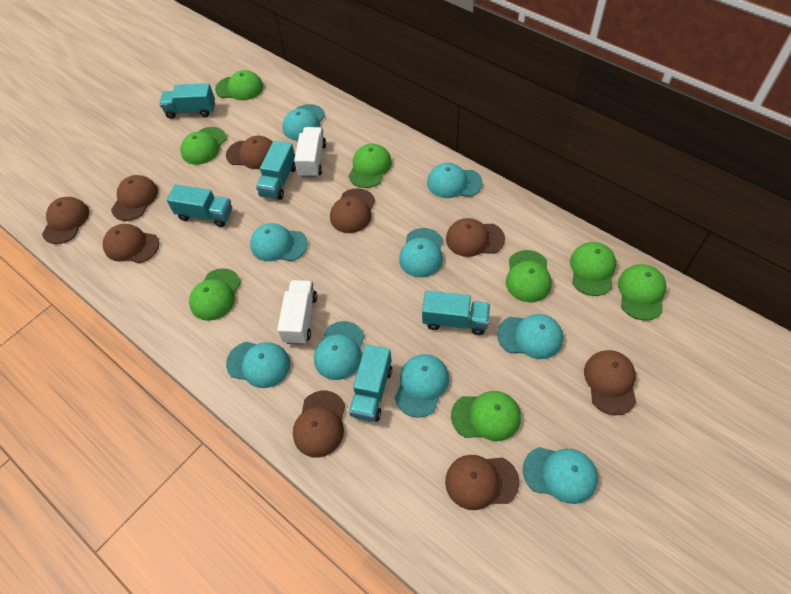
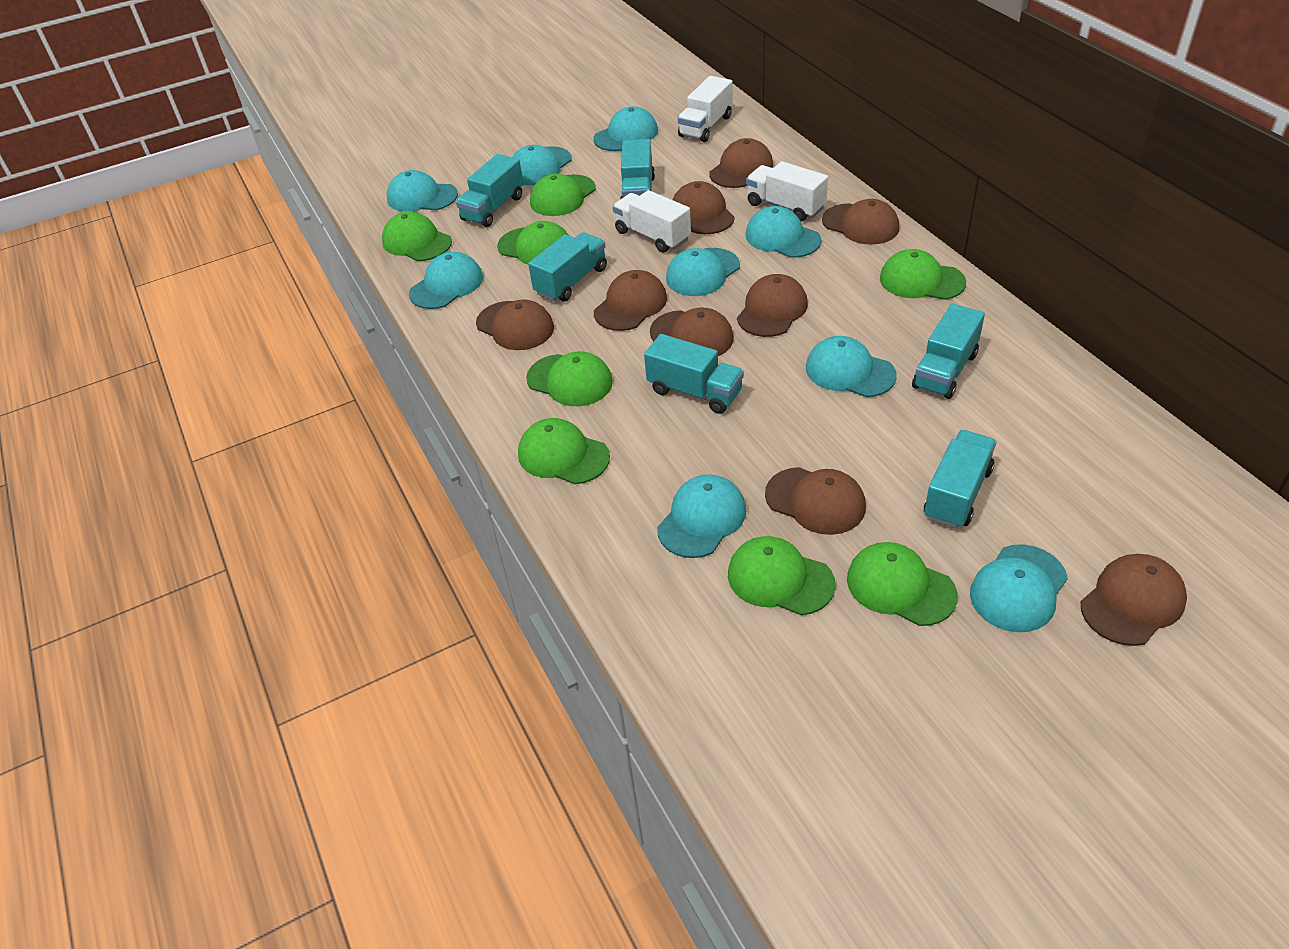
turquoise truck: 5 -> 6
white truck: 2 -> 3

